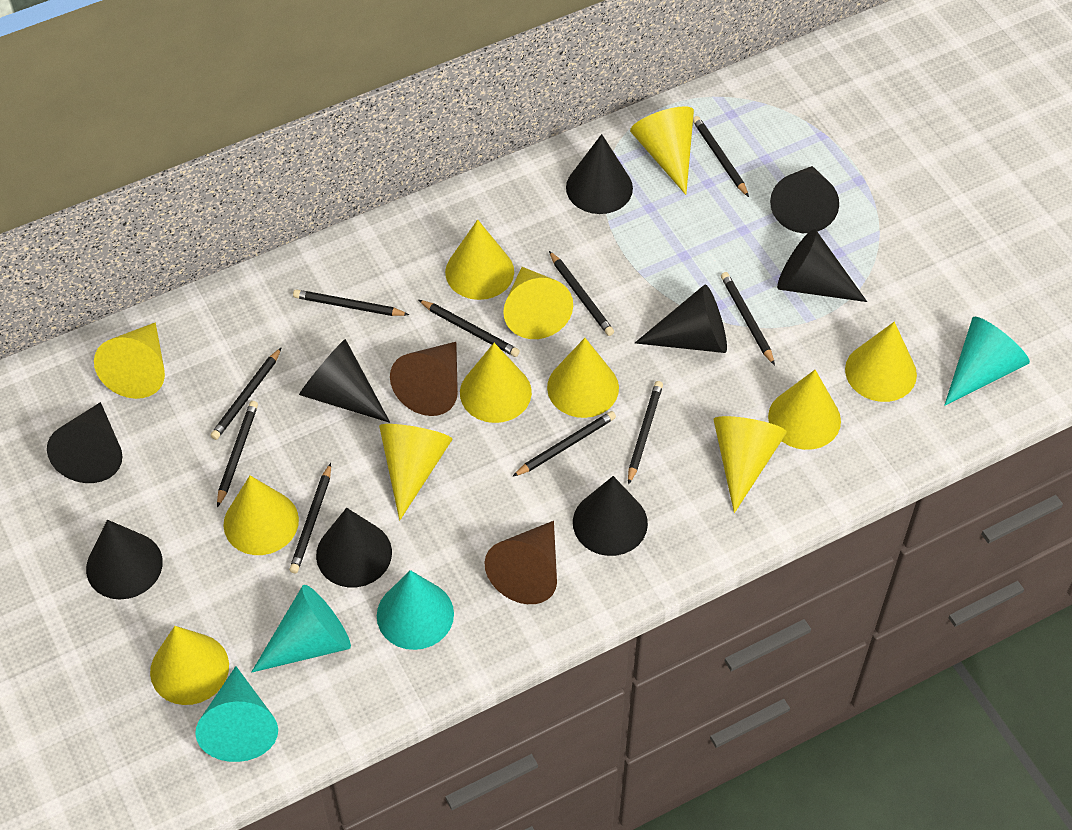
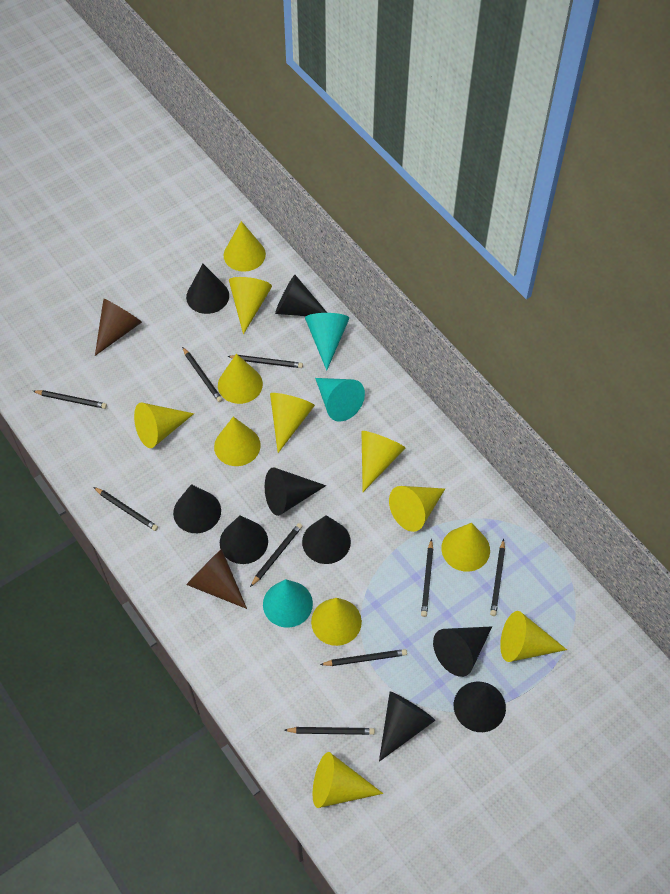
black pencil: 10 -> 9
turquoise cone: 4 -> 3

